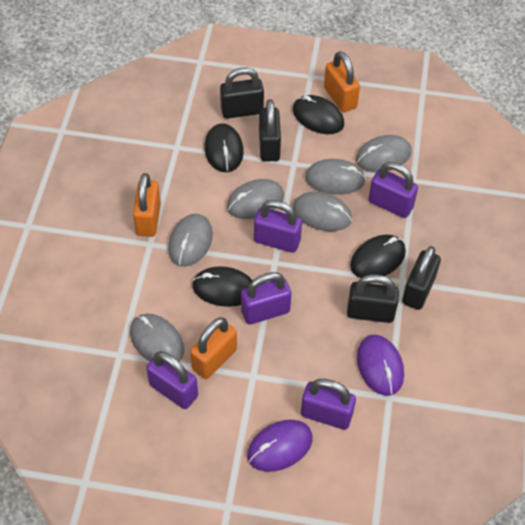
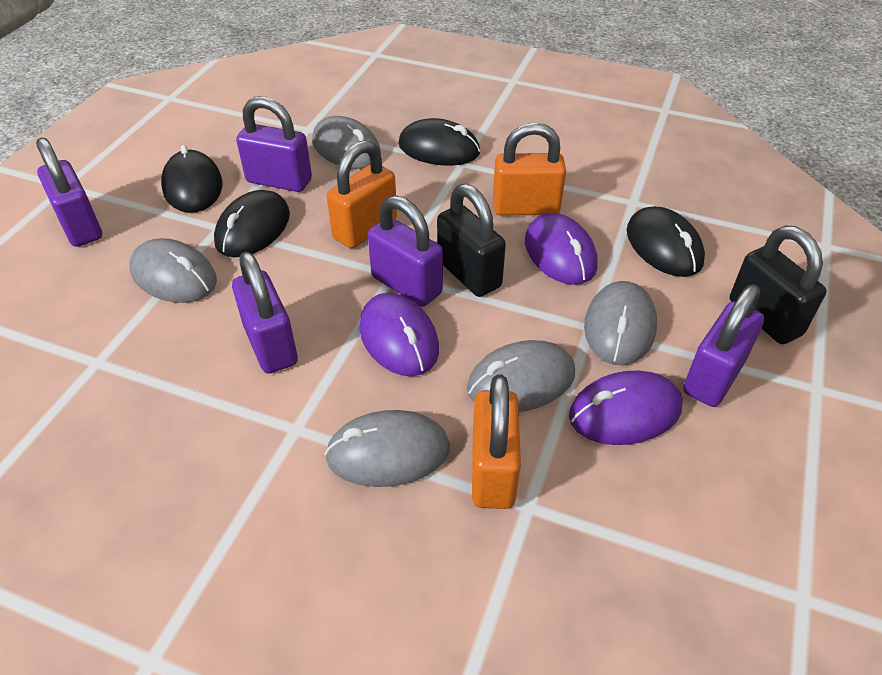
black padlock: 4 -> 2
grey mouse: 6 -> 5
purple mouse: 2 -> 3

